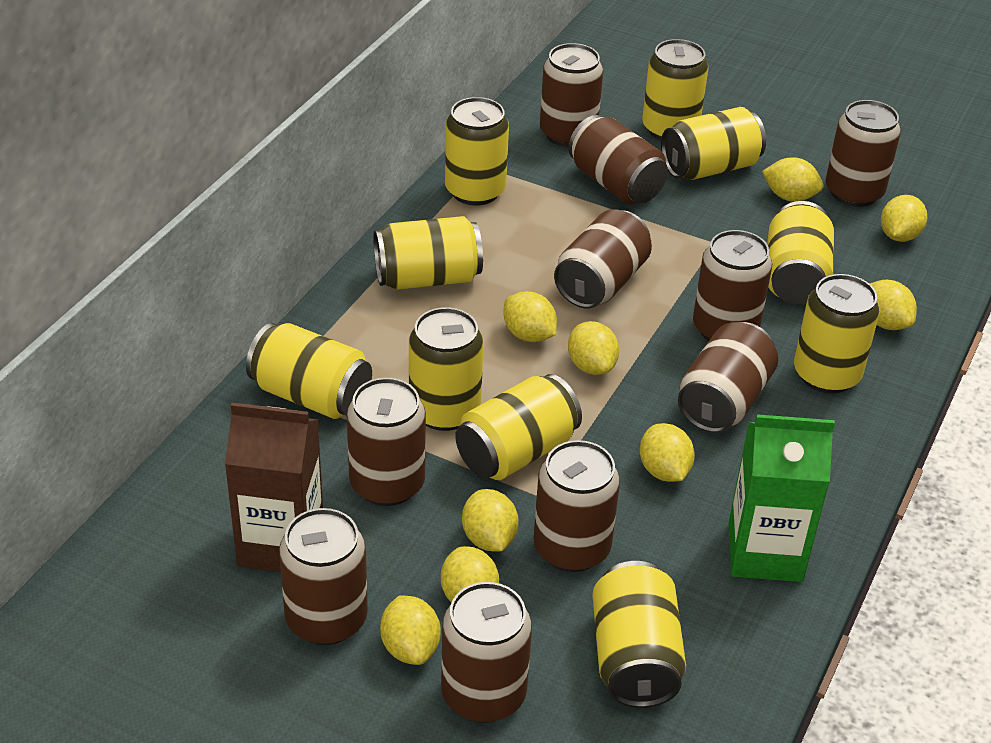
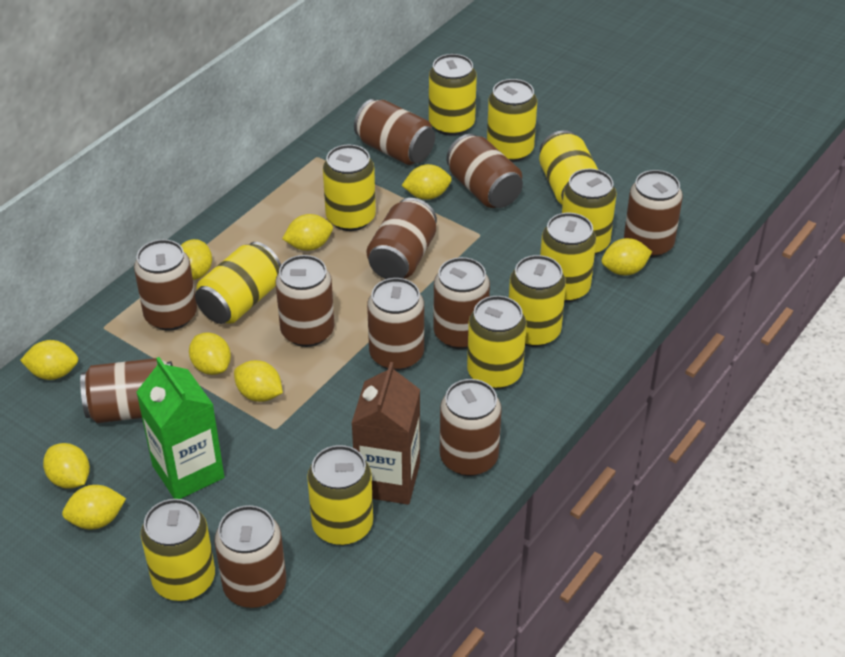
brown can: 10 -> 11
yellow can: 10 -> 11

